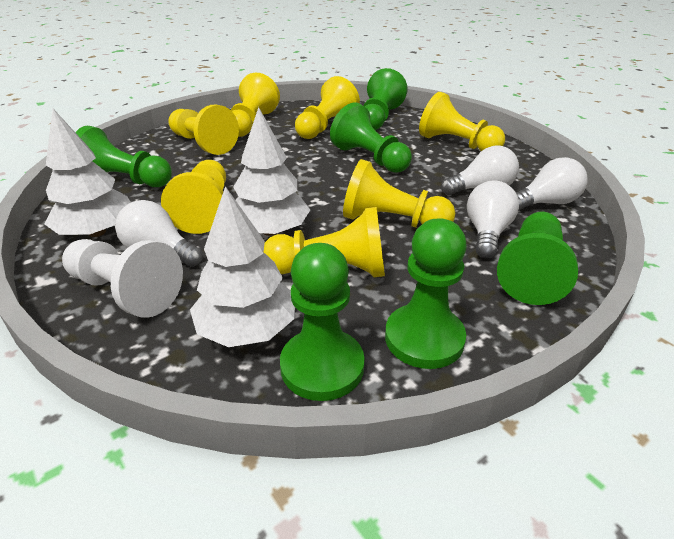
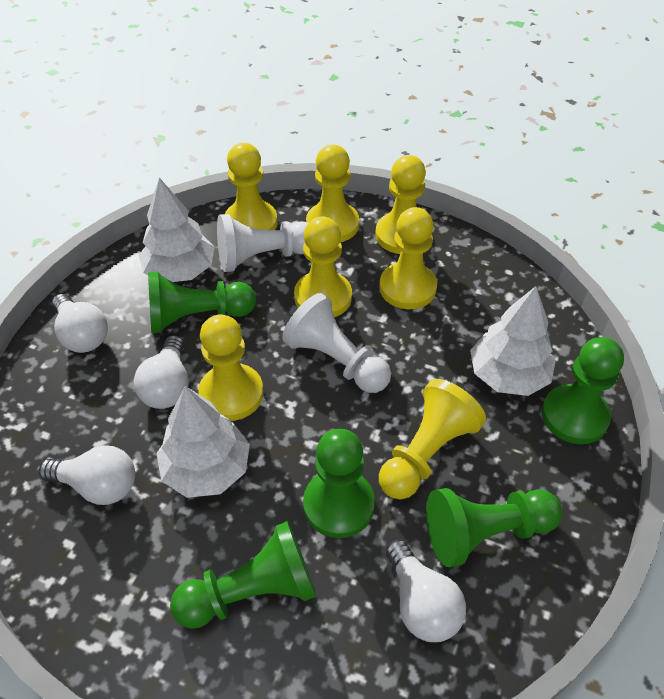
green pawn: 6 -> 5
white pawn: 1 -> 2

